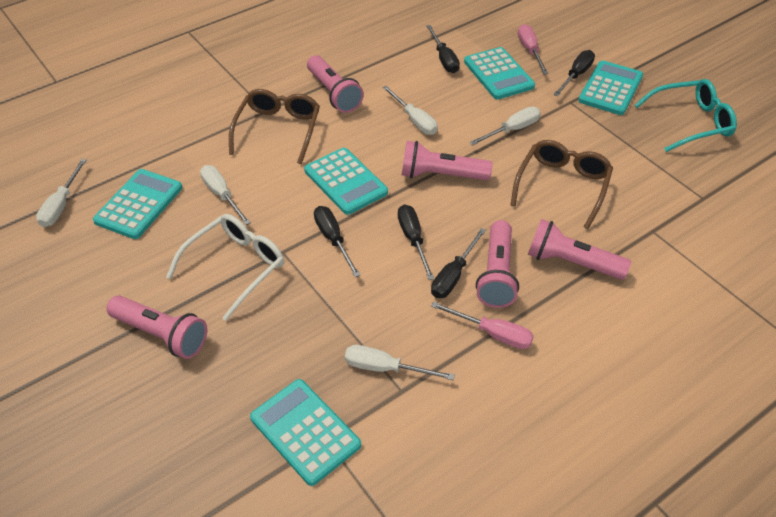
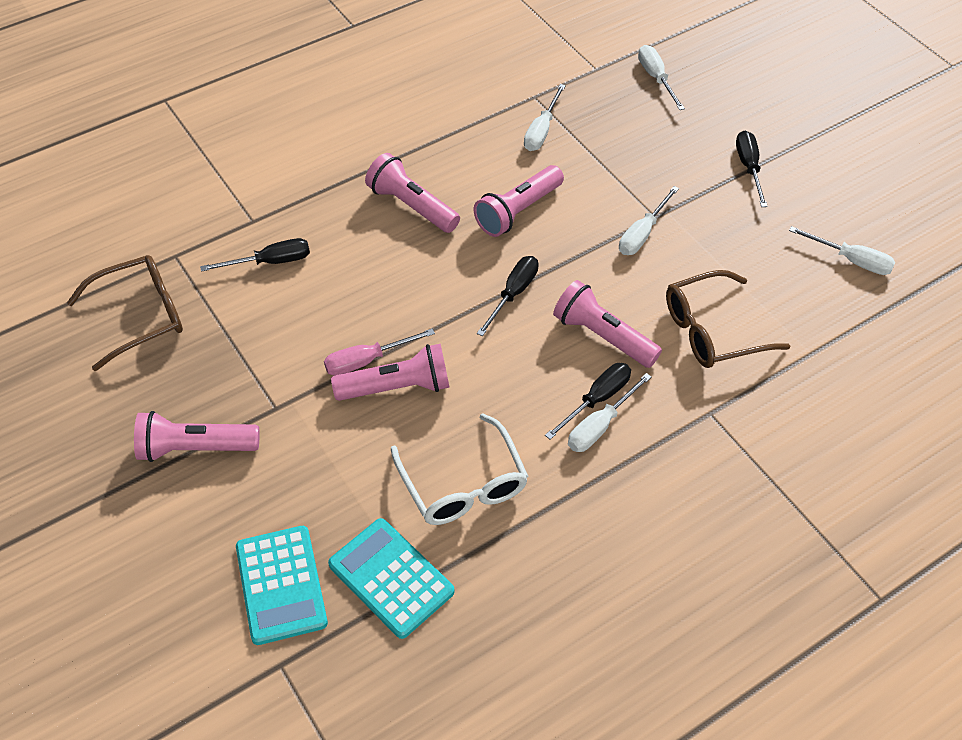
black screwdriver: 5 -> 4
pink screwdriver: 2 -> 1
turquoise calculator: 5 -> 2
turquoise glasses: 1 -> 0

